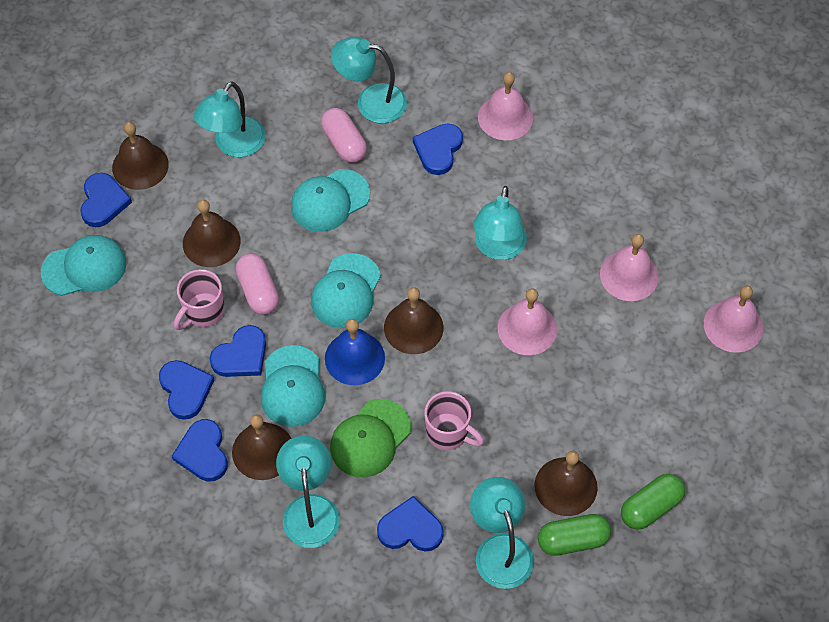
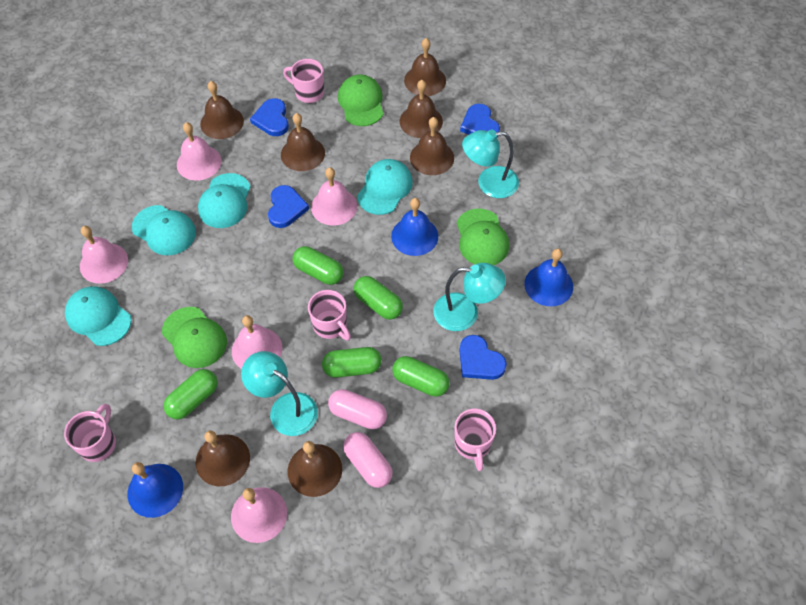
blue bell: 1 -> 3
blue heart: 6 -> 4
brown bell: 5 -> 7
green cap: 1 -> 3
green capsule: 2 -> 5
pink bell: 4 -> 5
pink mug: 2 -> 4
turquoise lamp: 5 -> 3

